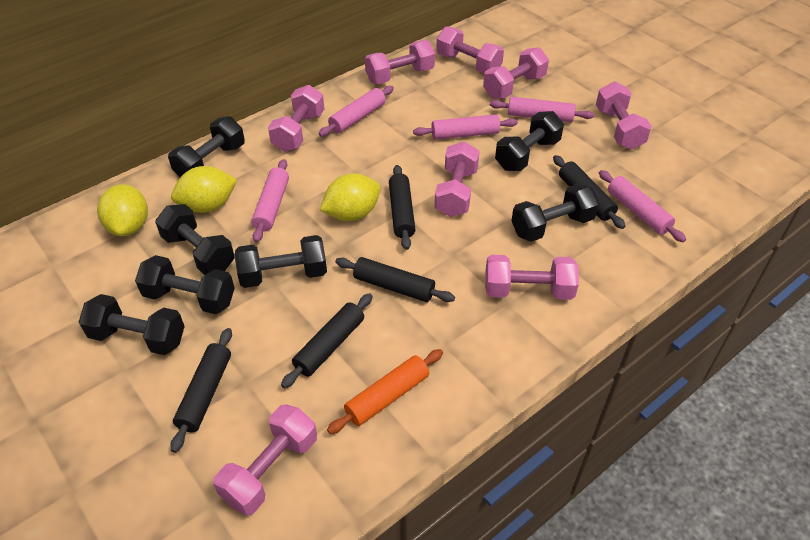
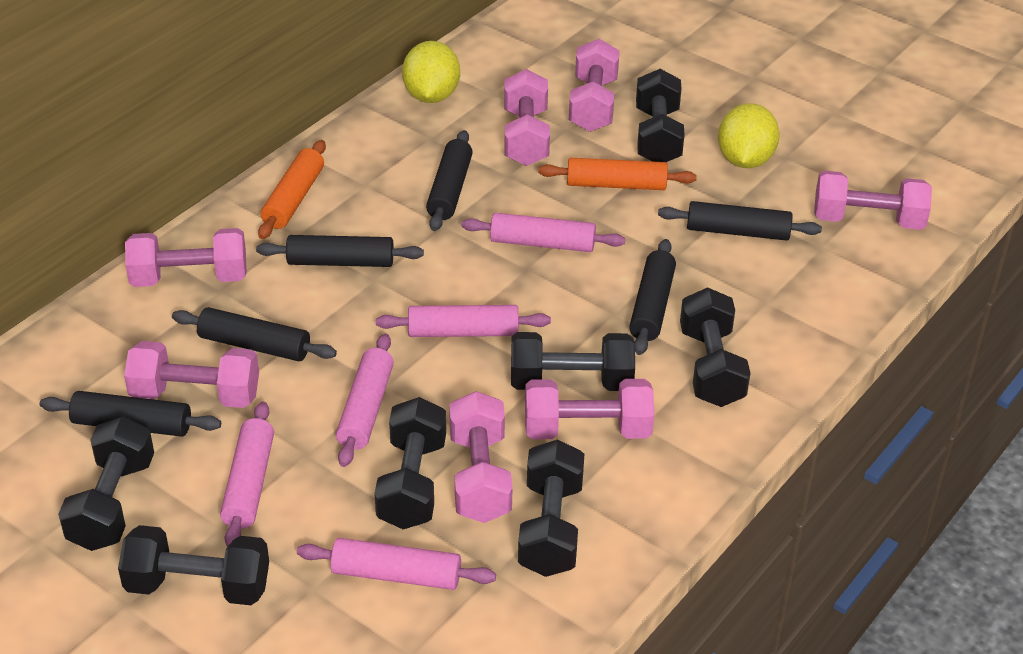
black rolling pin: 5 -> 6
orange rolling pin: 1 -> 2
pink dumbbell: 8 -> 7
yellow lemon: 3 -> 2

